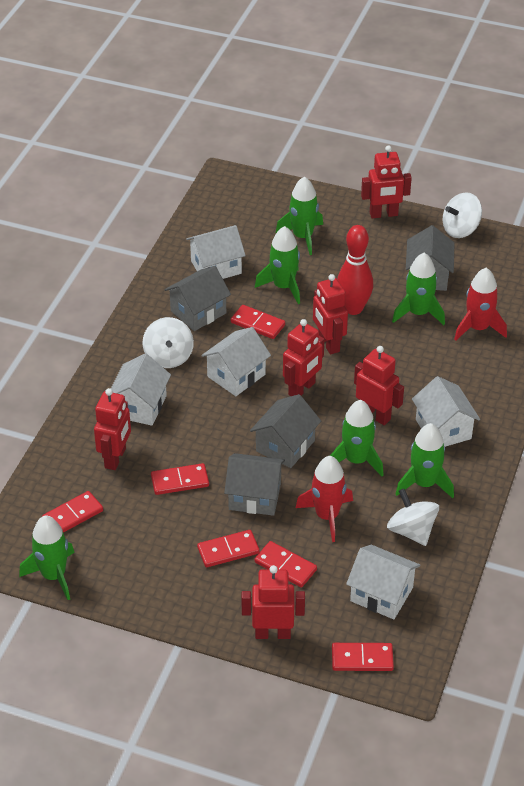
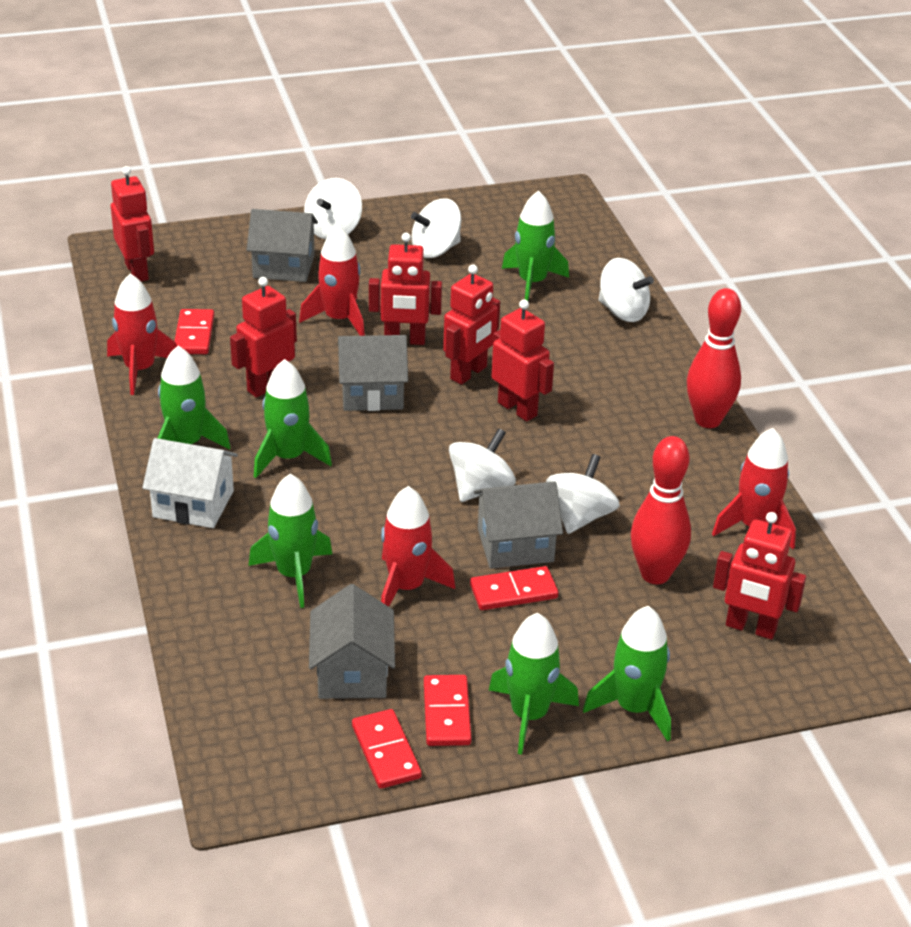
red bowling pin: 1 -> 2
red domino: 6 -> 4
red rocket: 2 -> 4
white house: 5 -> 1
white spinning top: 3 -> 5

